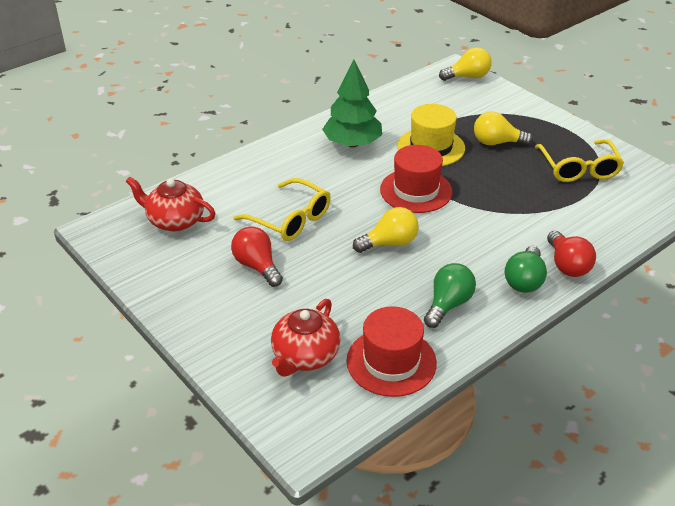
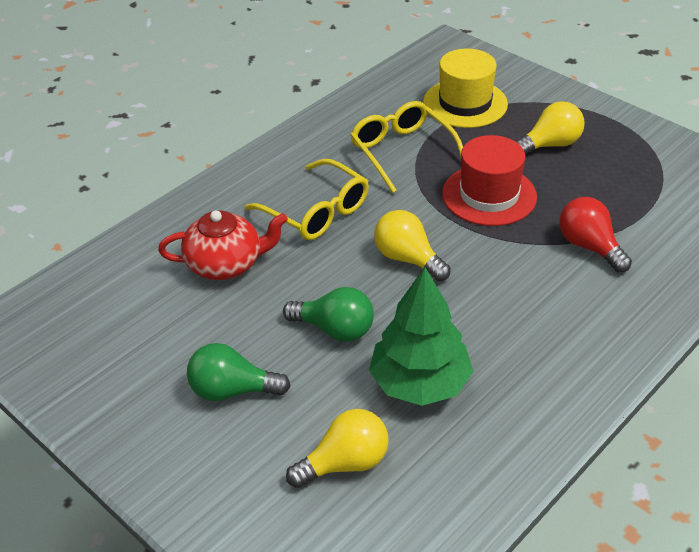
red hat: 2 -> 1
red light bulb: 2 -> 1
red teapot: 2 -> 1

